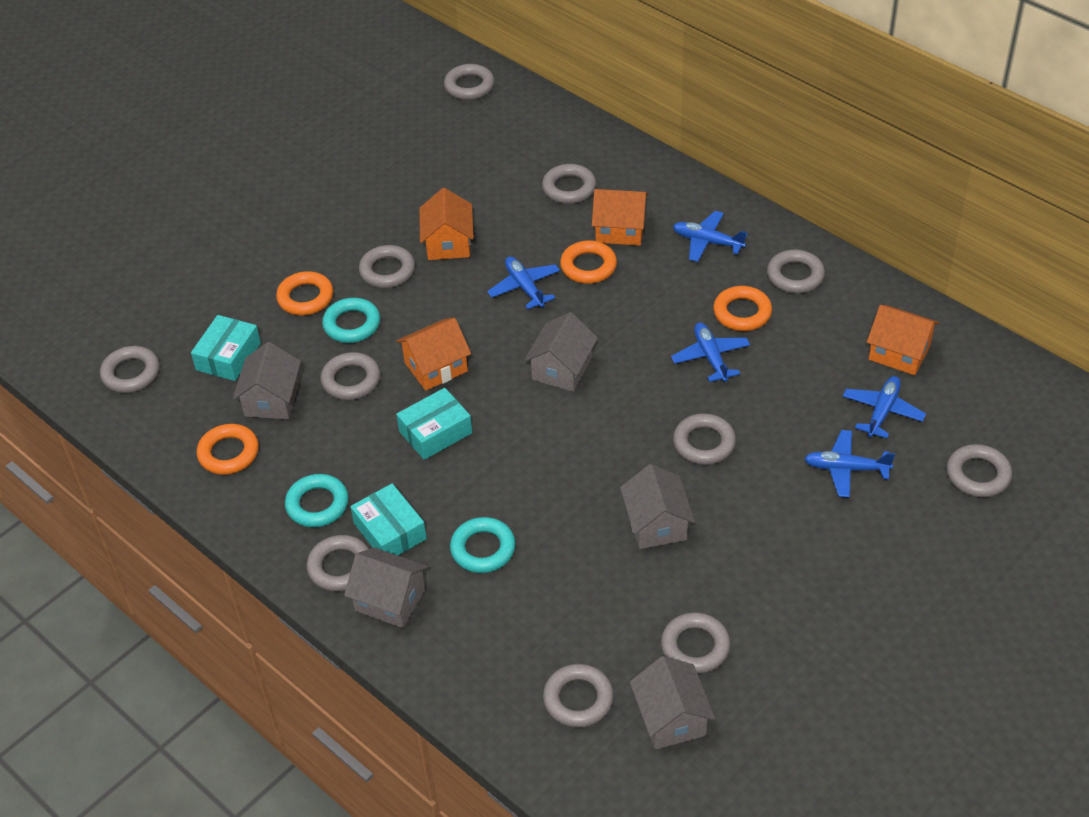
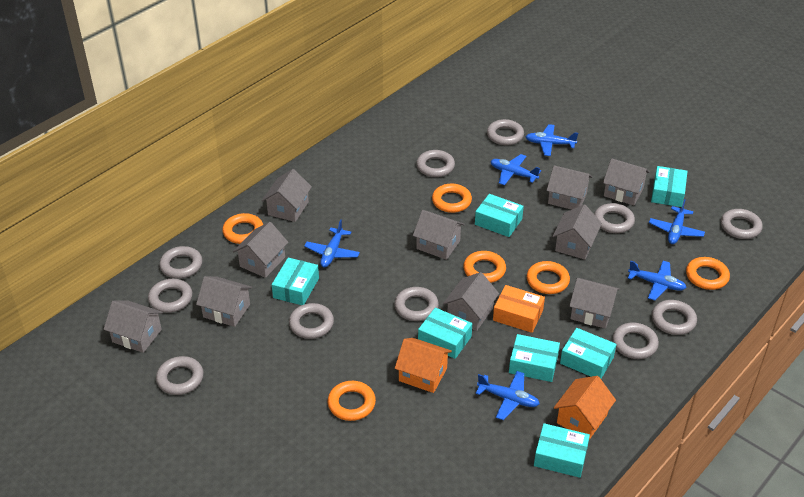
blue plane: 5 -> 6
grey house: 5 -> 10
orange box: 0 -> 1
orange house: 4 -> 2
orange ring: 4 -> 6
turquoise box: 3 -> 7
turquoise ring: 3 -> 0

